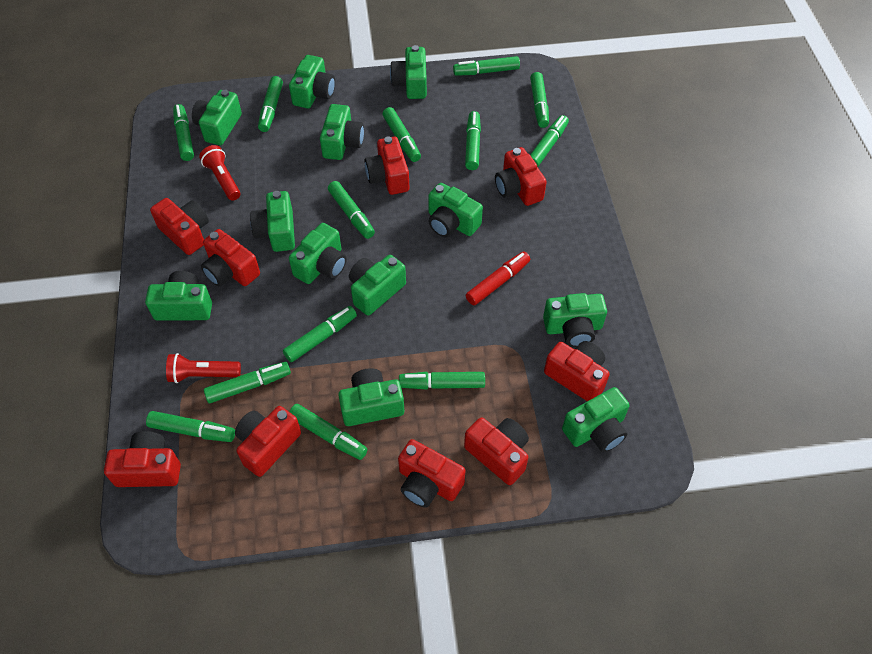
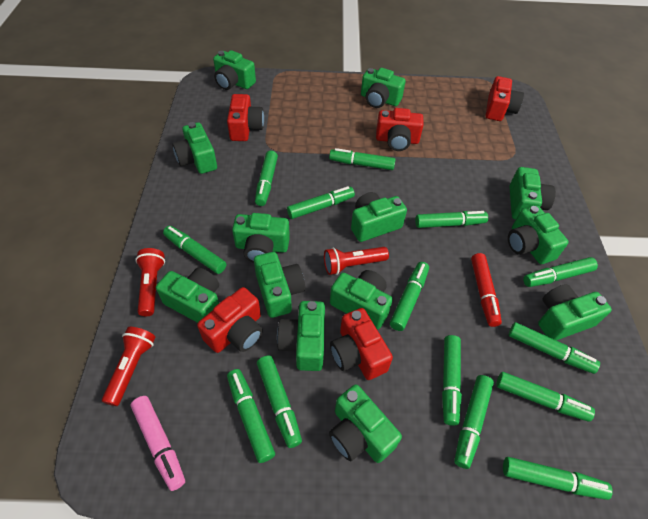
green camera: 12 -> 13
green marker: 13 -> 14
pink marker: 0 -> 1
red camera: 9 -> 5
red flashlight: 2 -> 3

